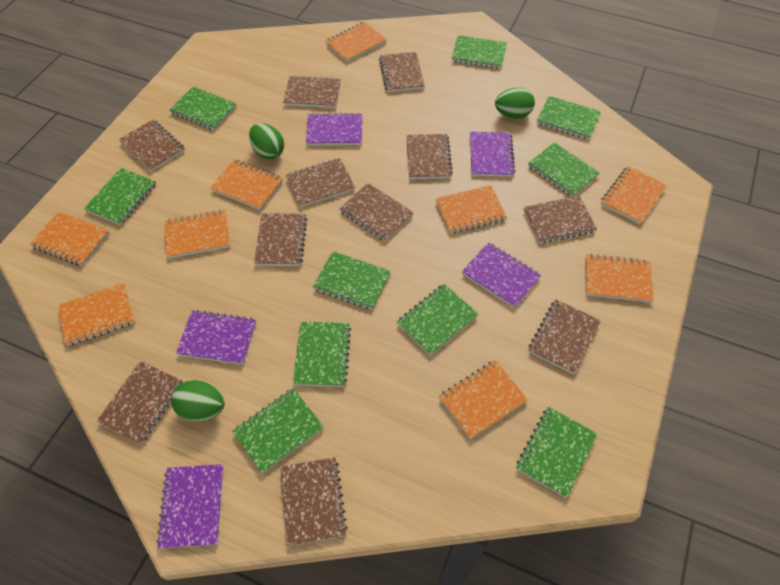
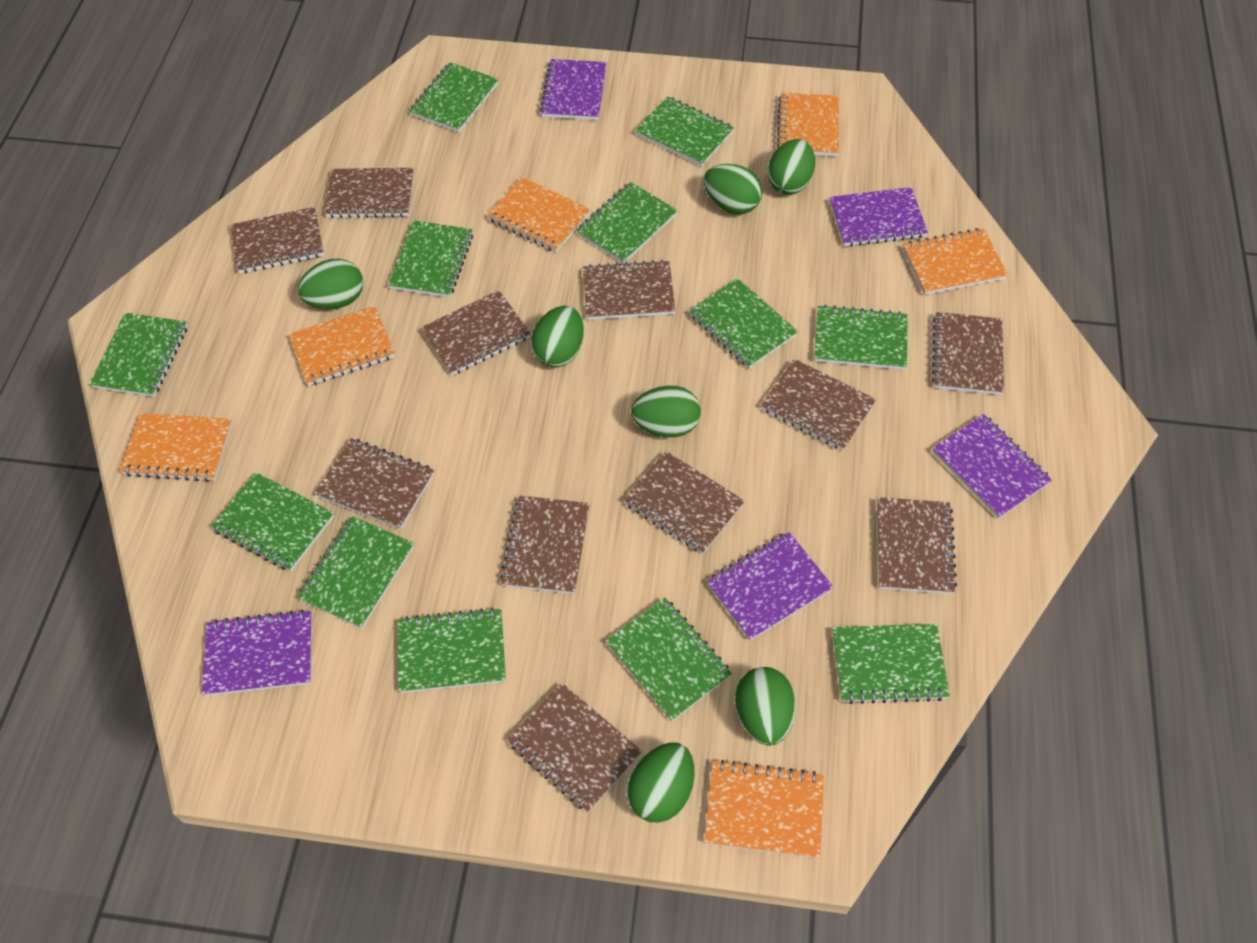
green egg: 3 -> 7
green notebook: 10 -> 12
orange notebook: 9 -> 6

